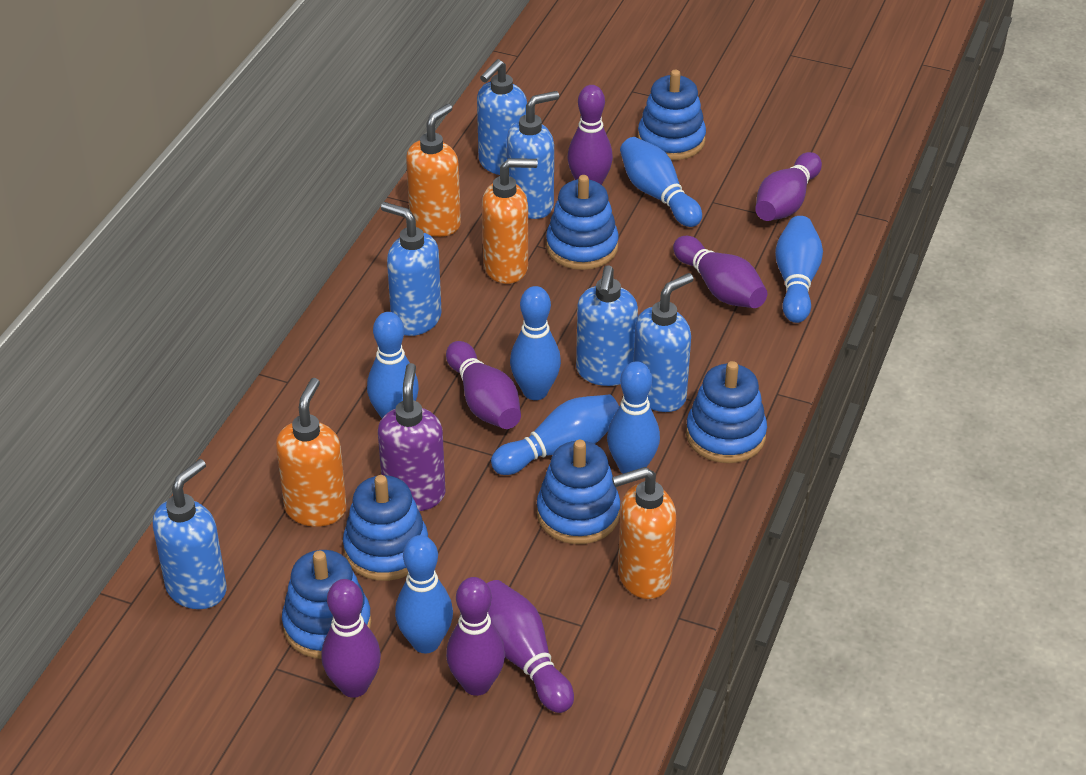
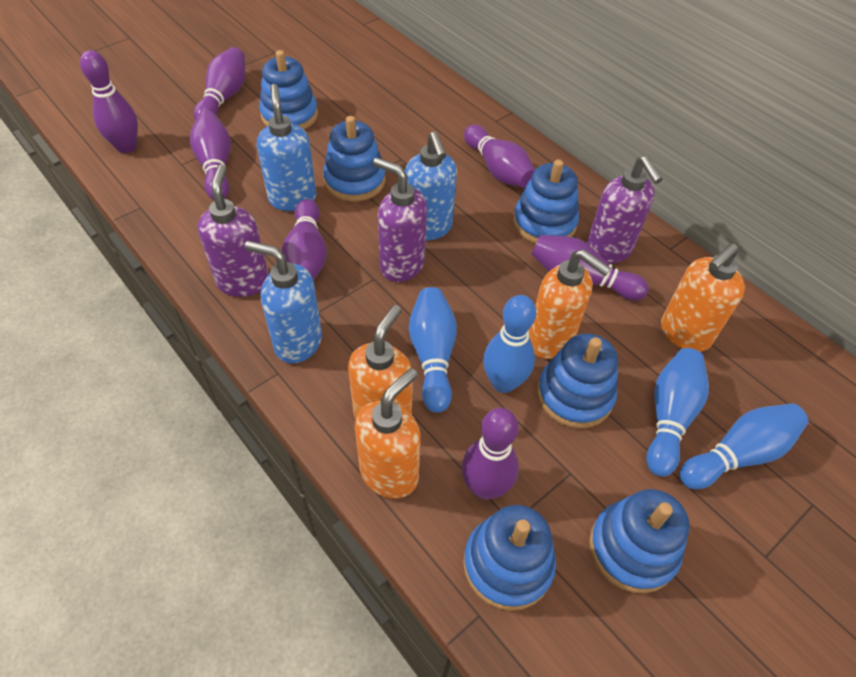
blue bowling pin: 7 -> 4
blue soap dispenser: 6 -> 3
purple soap dispenser: 1 -> 3

